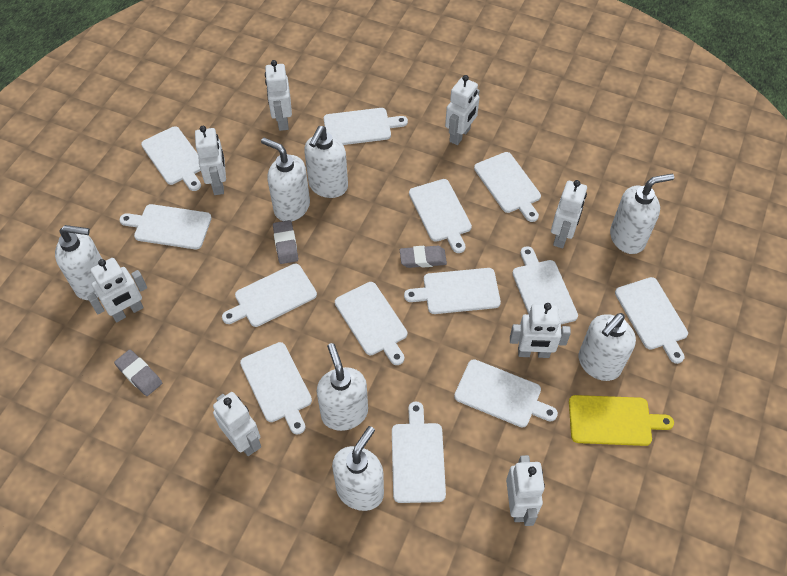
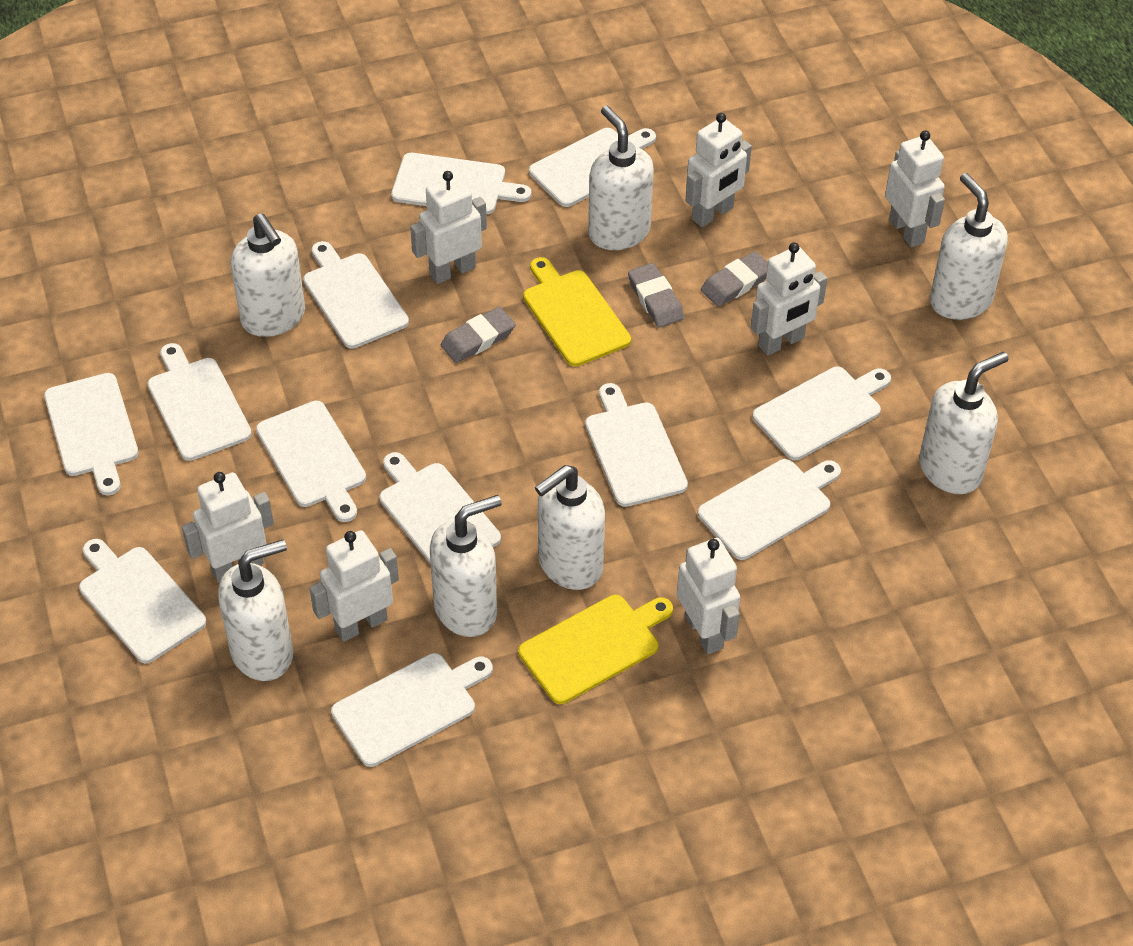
white cutting board: 13 -> 12
white robot: 8 -> 7
yellow cutting board: 1 -> 2

